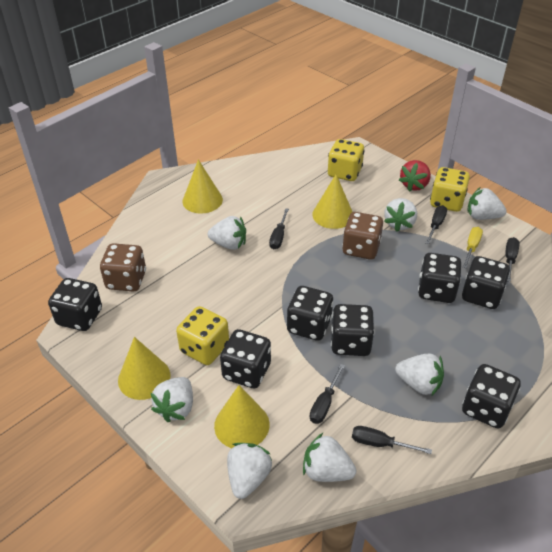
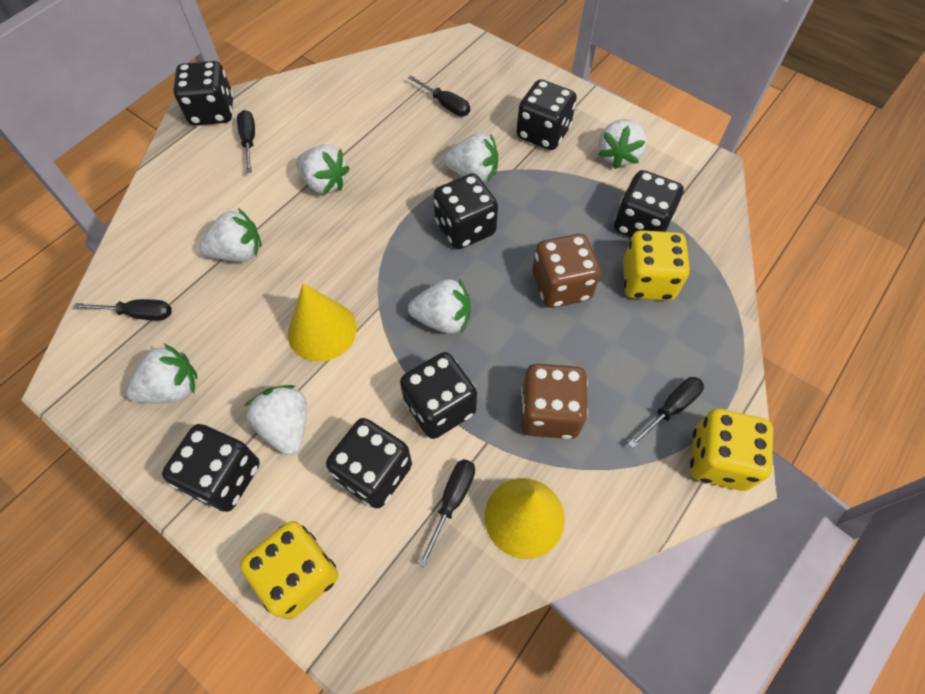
red strawberry: 1 -> 0
yellow cone: 4 -> 2
yellow screwdriver: 1 -> 0

